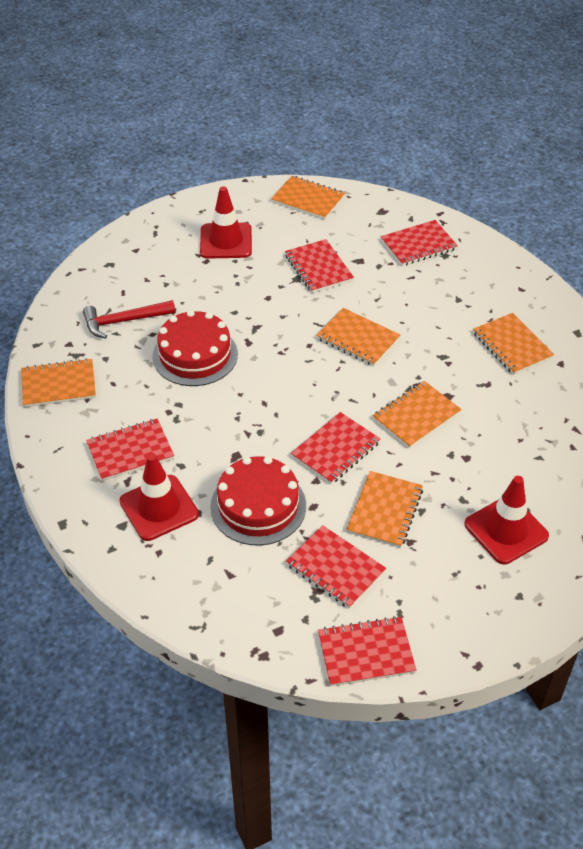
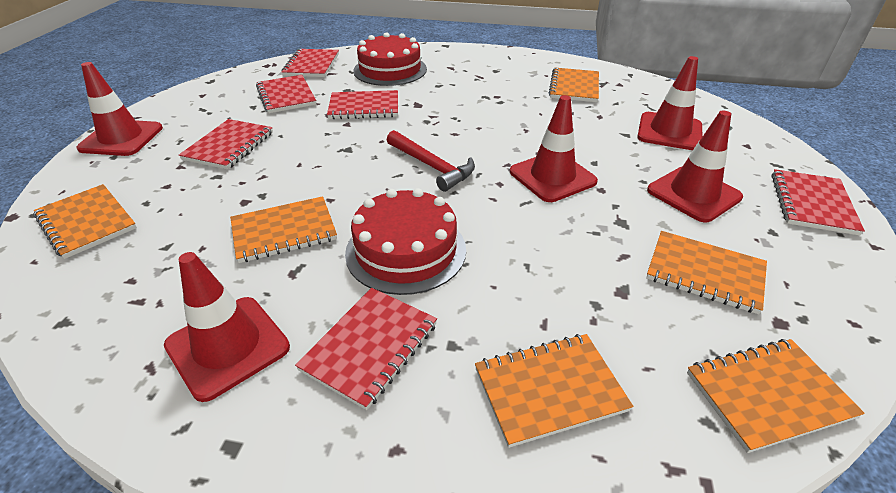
red traffic cone: 3 -> 5

